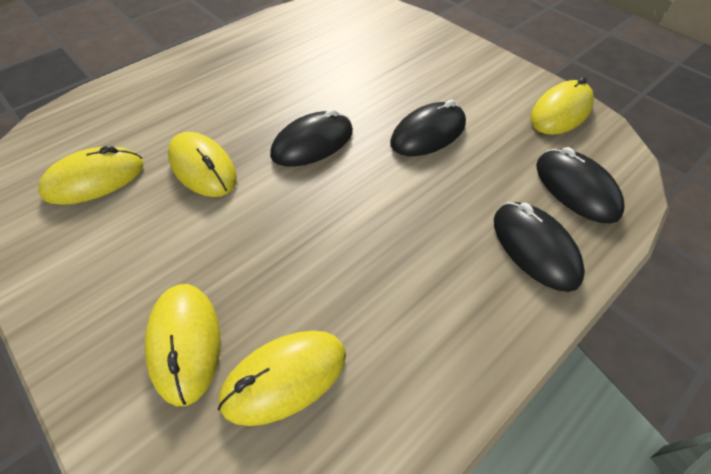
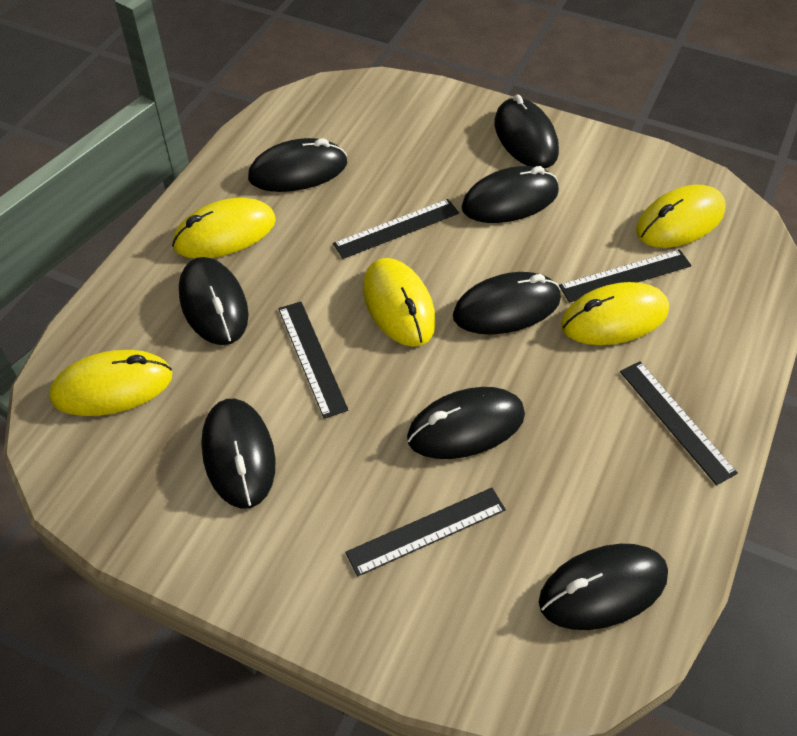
black mouse: 4 -> 8
black ruler: 0 -> 5

